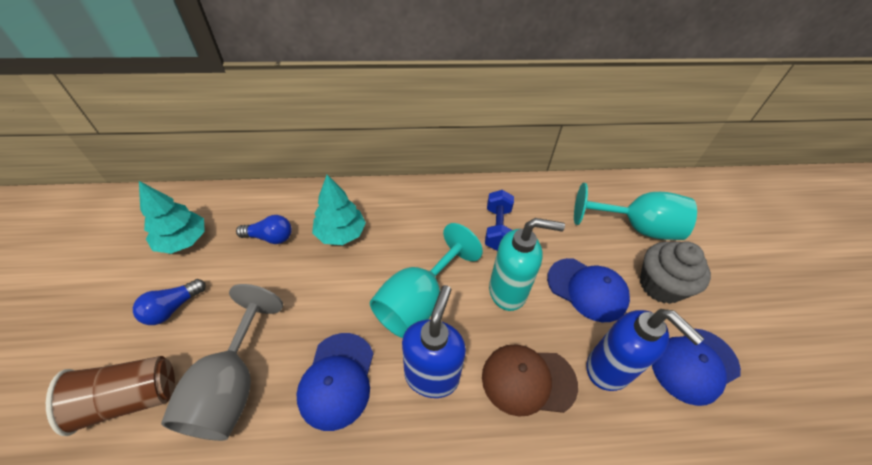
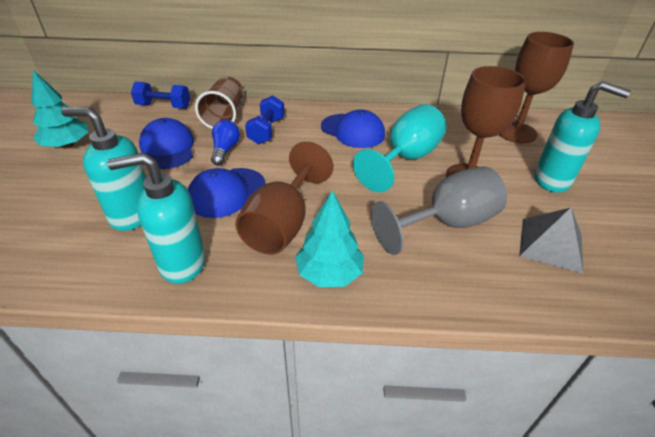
blue dumbbell: 1 -> 2
blue light bulb: 2 -> 1
blue soap dispenser: 2 -> 0
brown cap: 1 -> 0
brown goblet: 0 -> 3
grey cupcake: 1 -> 0
grey pyramid: 0 -> 1
turquoise goblet: 2 -> 1
turquoise soap dispenser: 1 -> 3

